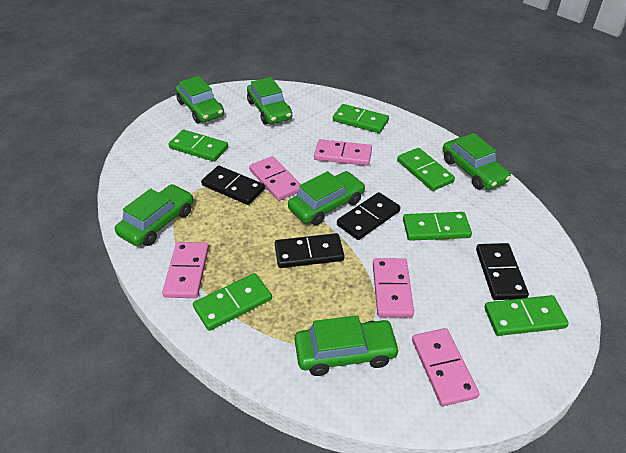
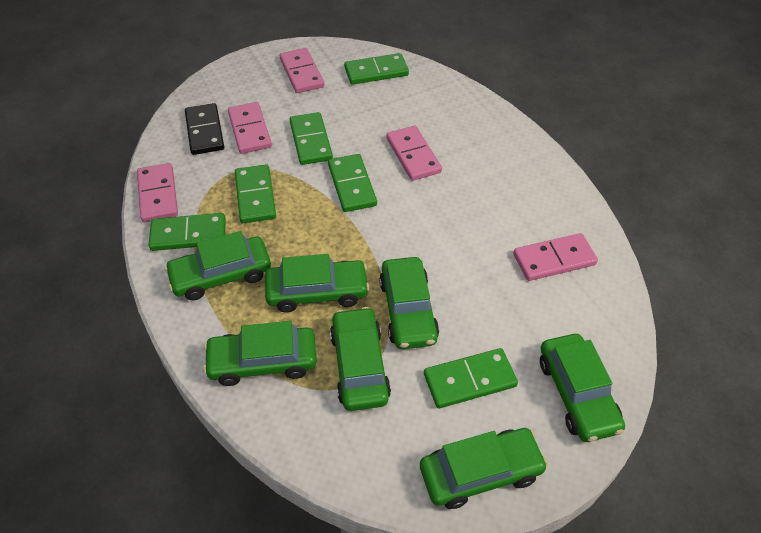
black domino: 4 -> 1
green car: 6 -> 7

